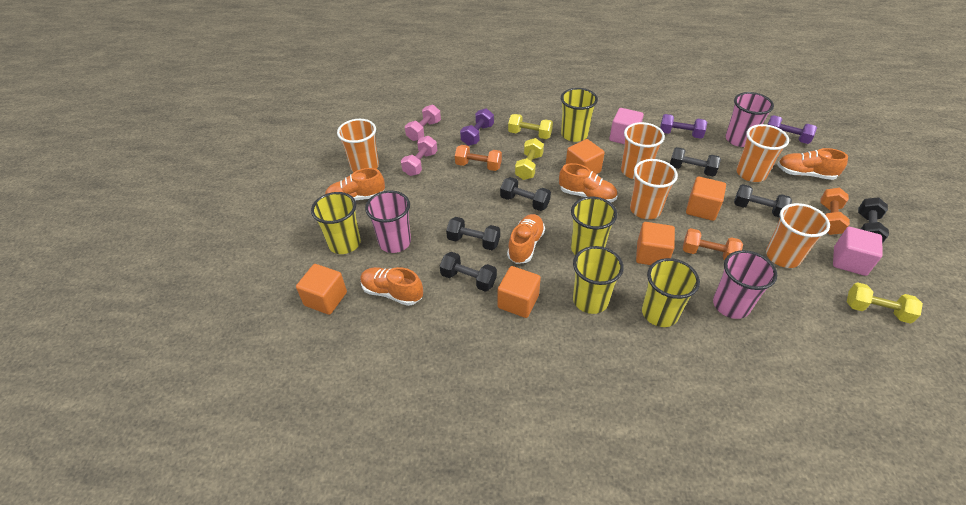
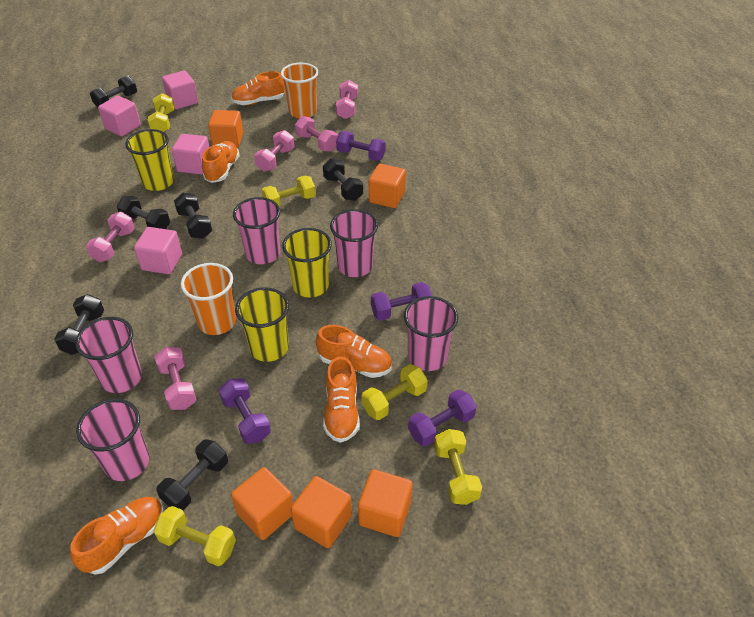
orange cup: 5 -> 2
orange dumbbell: 3 -> 0
pink cube: 2 -> 4
pink cup: 3 -> 5
pink dumbbell: 2 -> 5
purple dumbbell: 3 -> 4
yellow cup: 5 -> 3
yellow dumbbell: 3 -> 5

